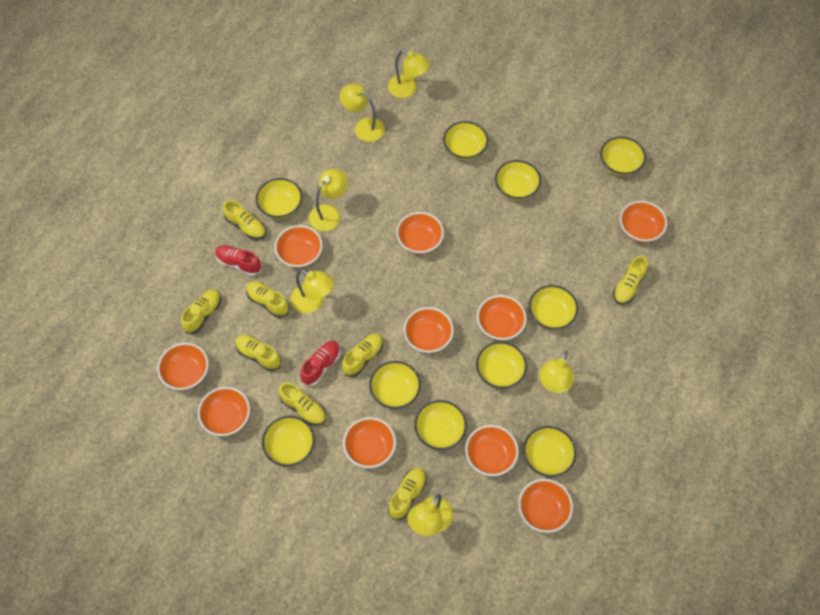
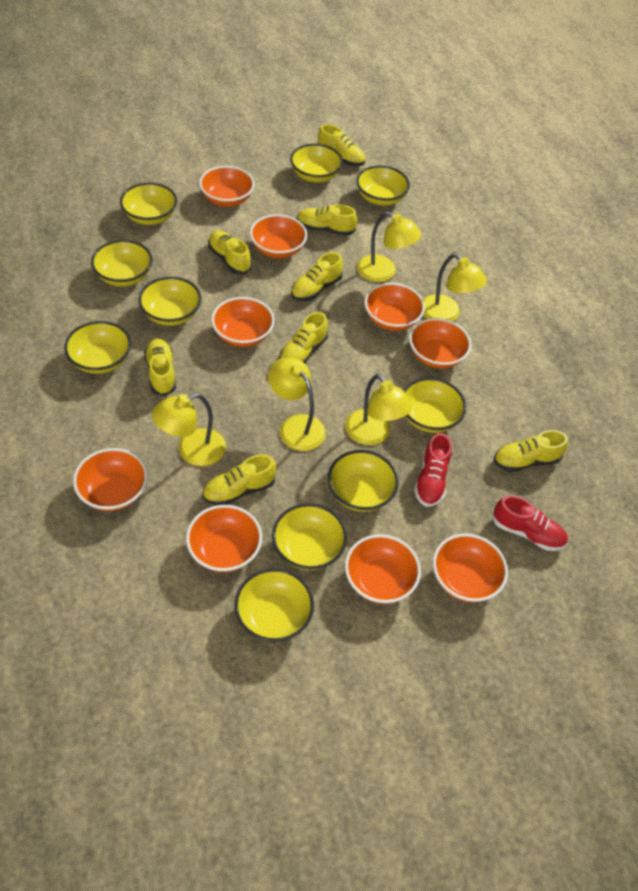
orange bowl: 10 -> 9
yellow lamp: 6 -> 5

